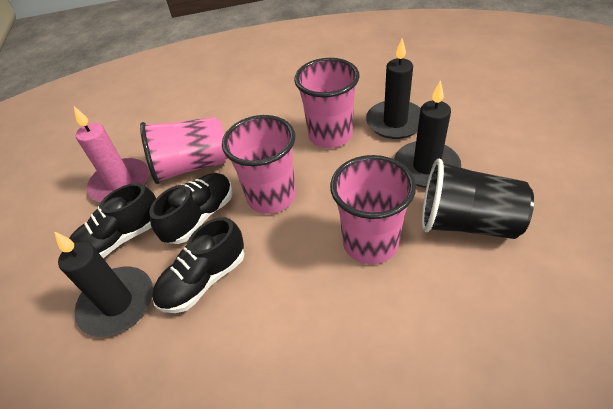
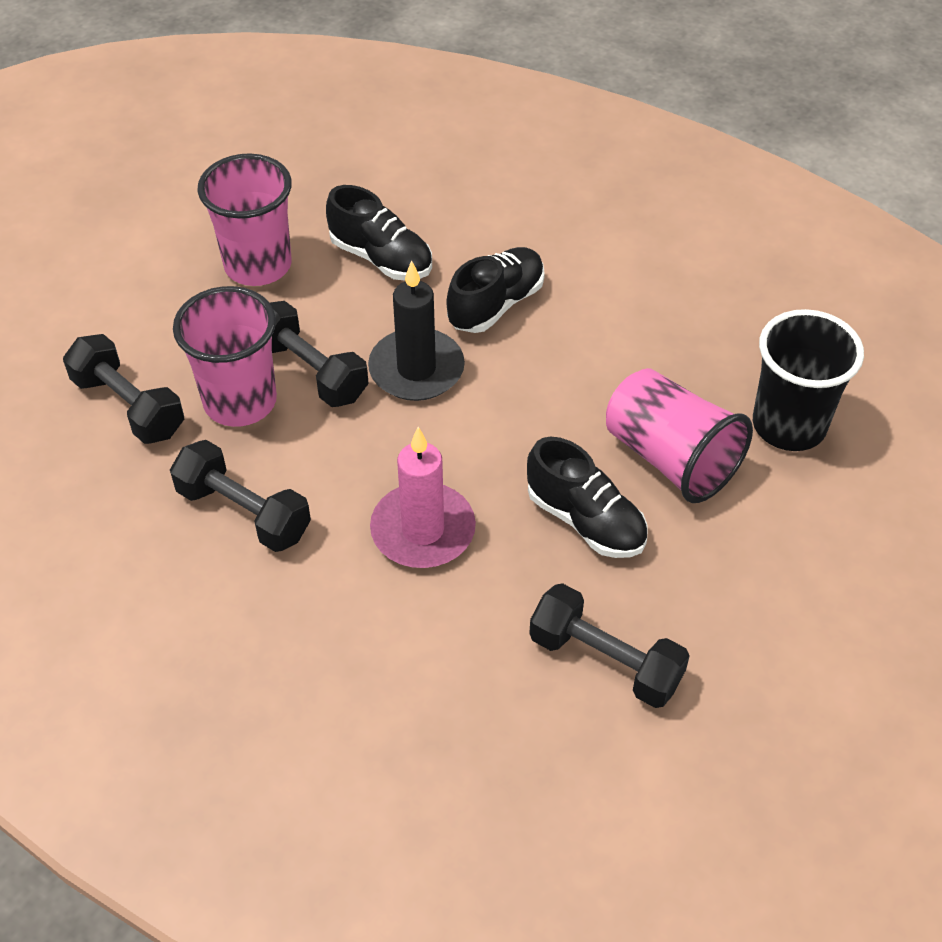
black candle: 3 -> 1
black dumbbell: 0 -> 4
pink cup: 4 -> 3

